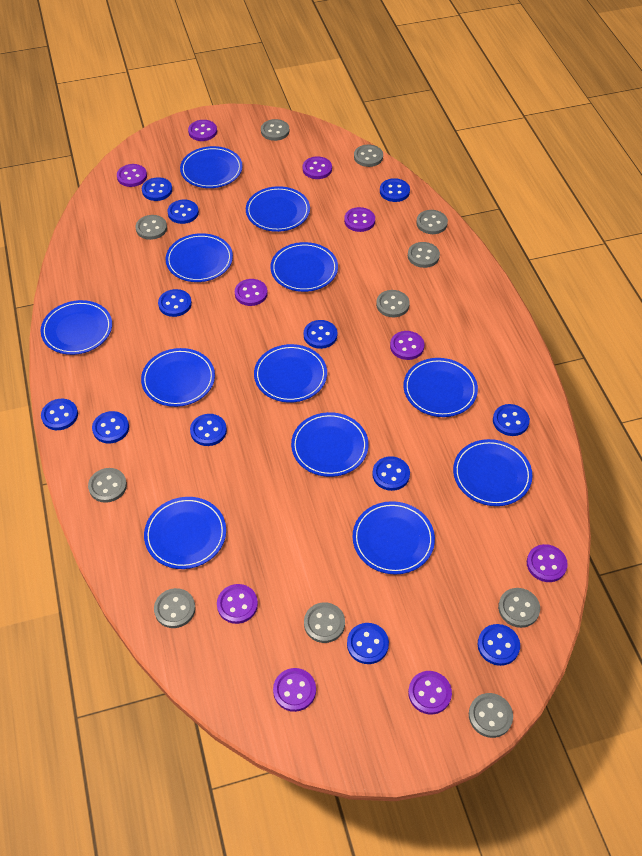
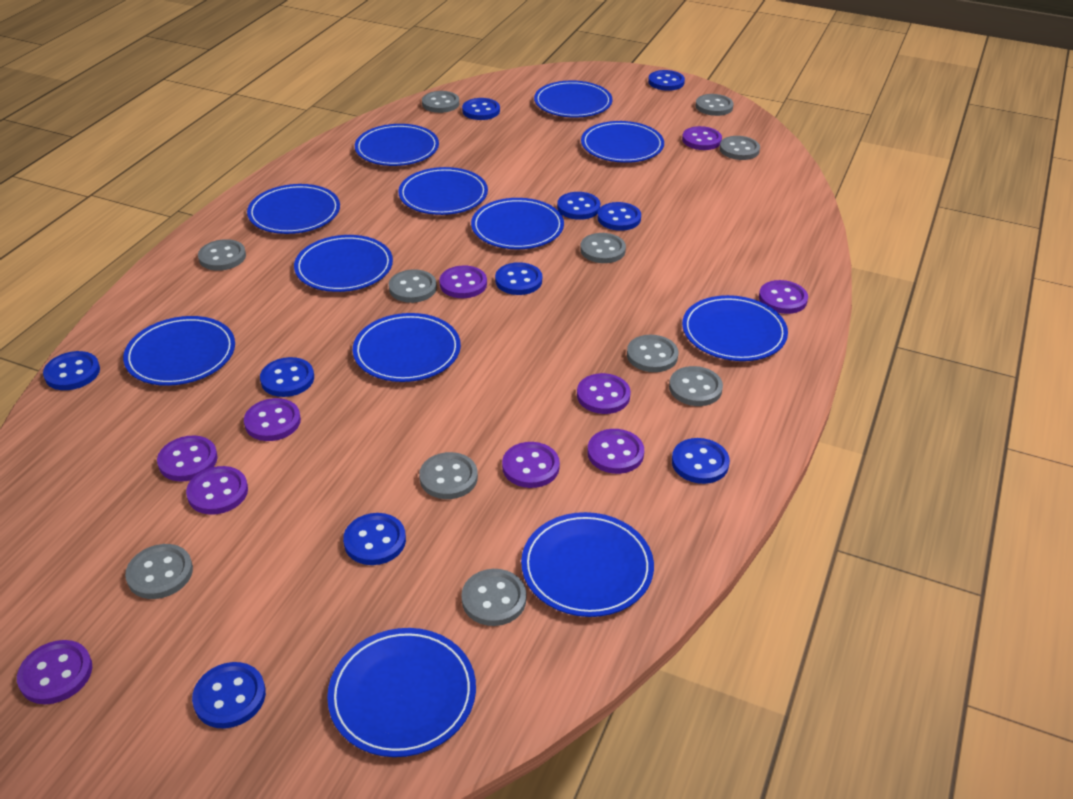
blue button: 12 -> 10

